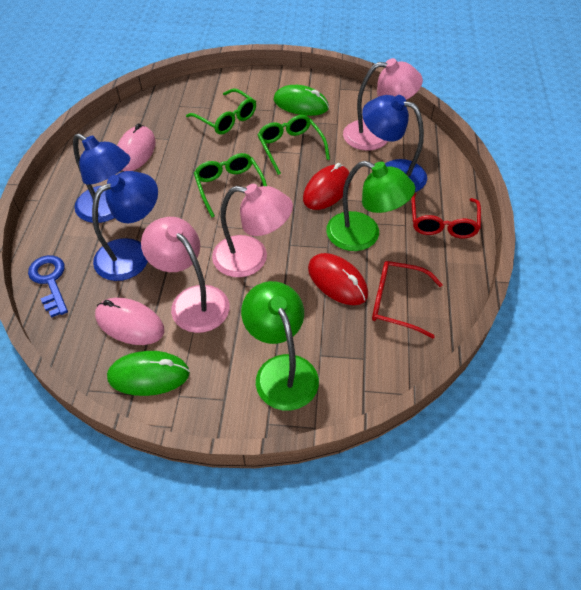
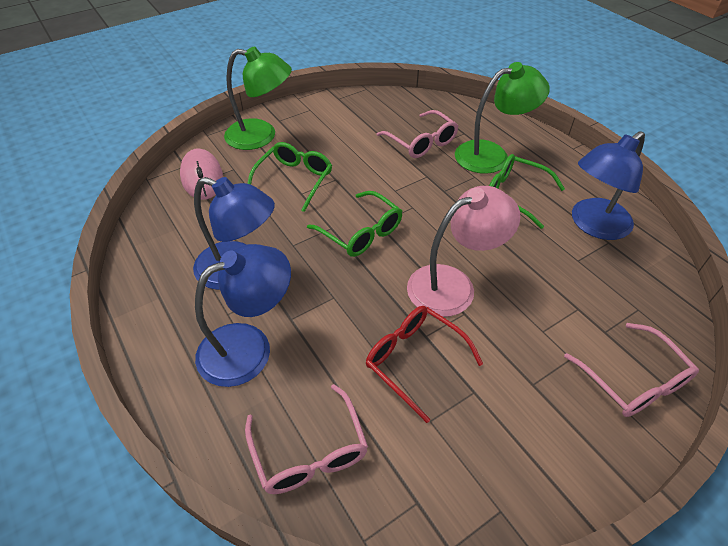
blue key: 1 -> 0
green mouse: 2 -> 0
pink glasses: 0 -> 3
pink lamp: 3 -> 1
pink mouse: 2 -> 1
red glasses: 2 -> 1
red mouse: 2 -> 0

